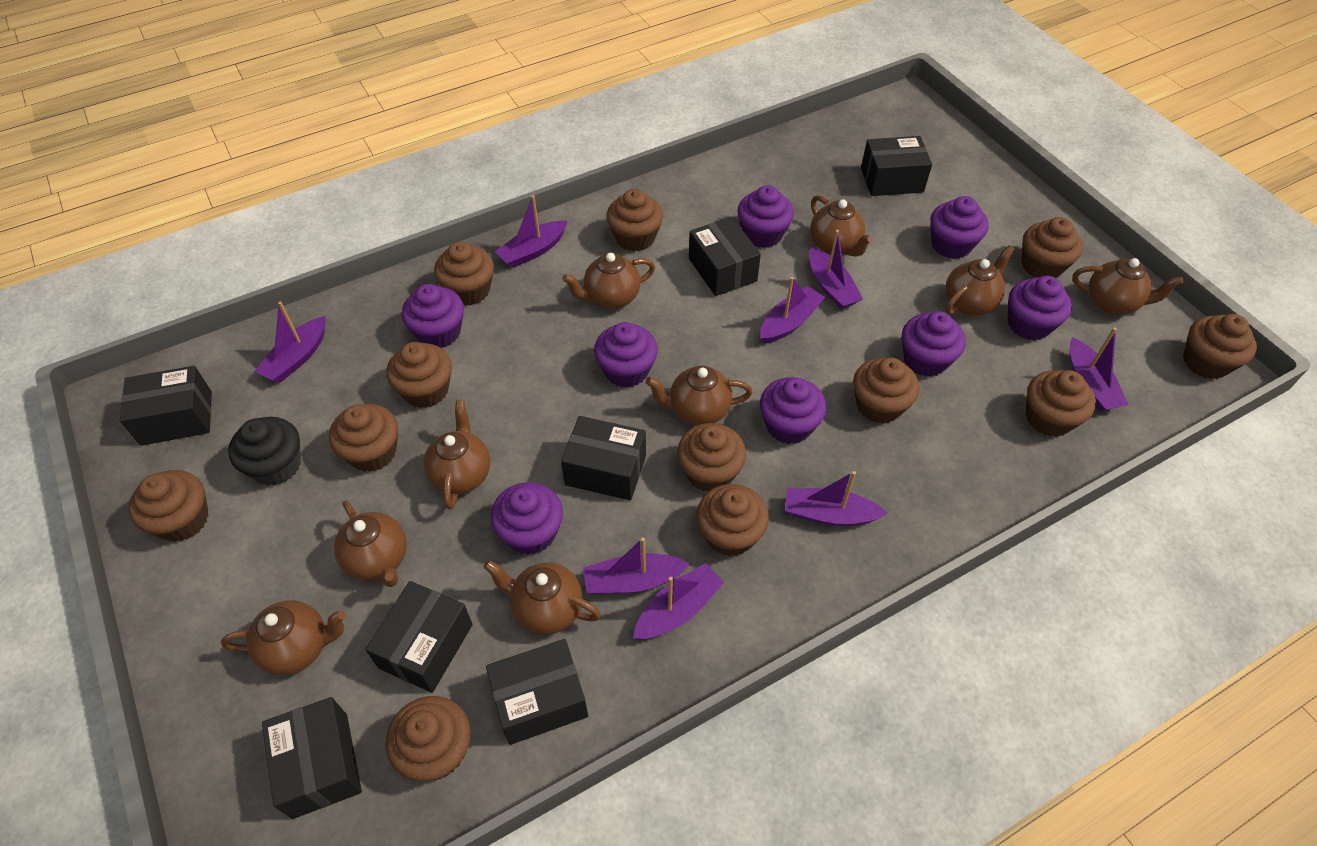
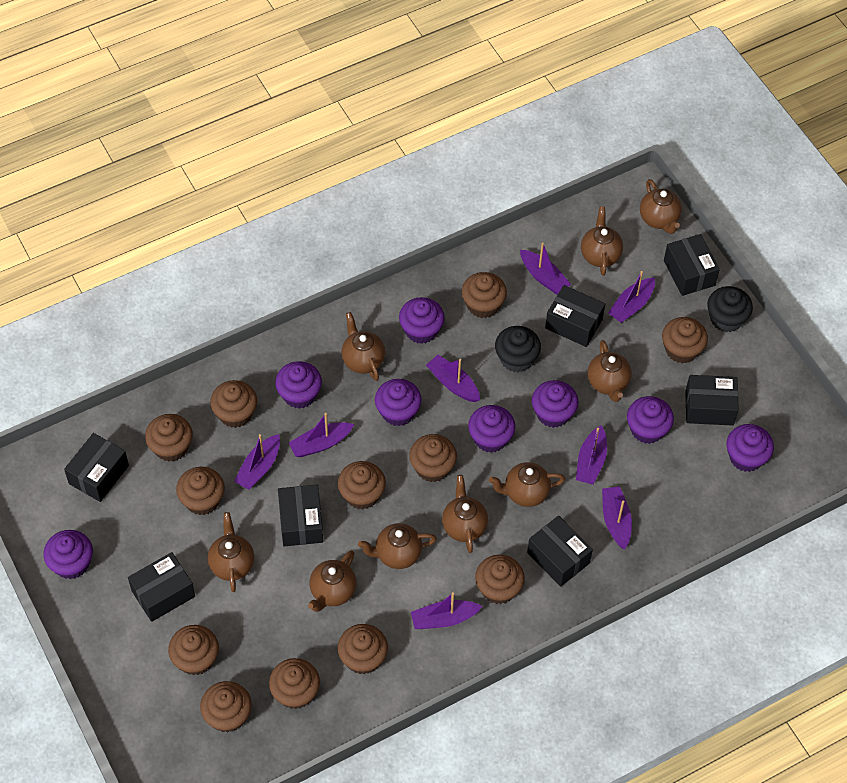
black cupcake: 1 -> 2

